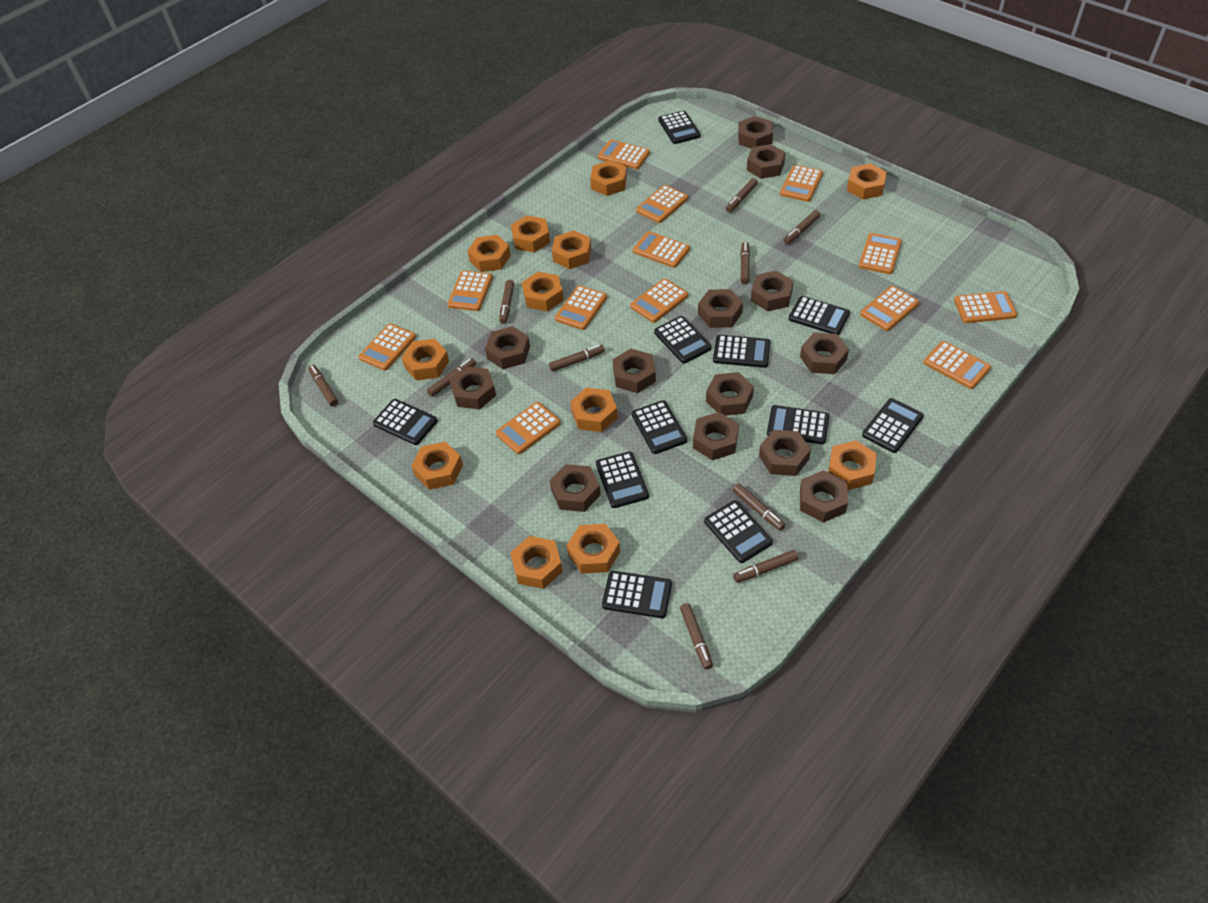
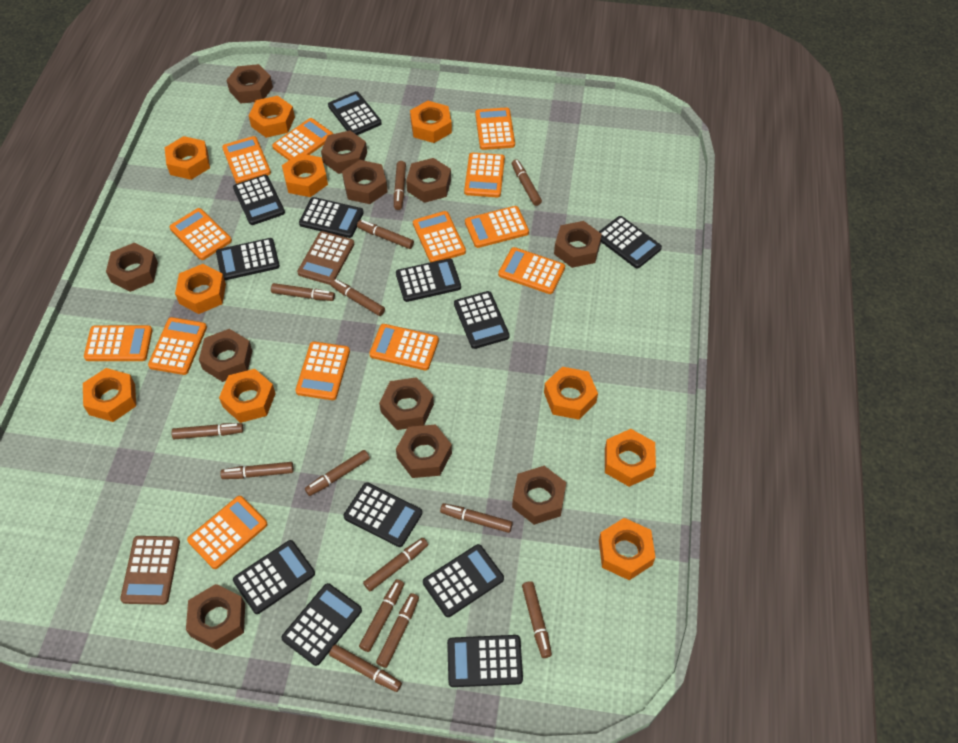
black calculator: 11 -> 12
brown calculator: 0 -> 2
brown marker: 10 -> 14
brown nut: 13 -> 11
orange nut: 12 -> 10

